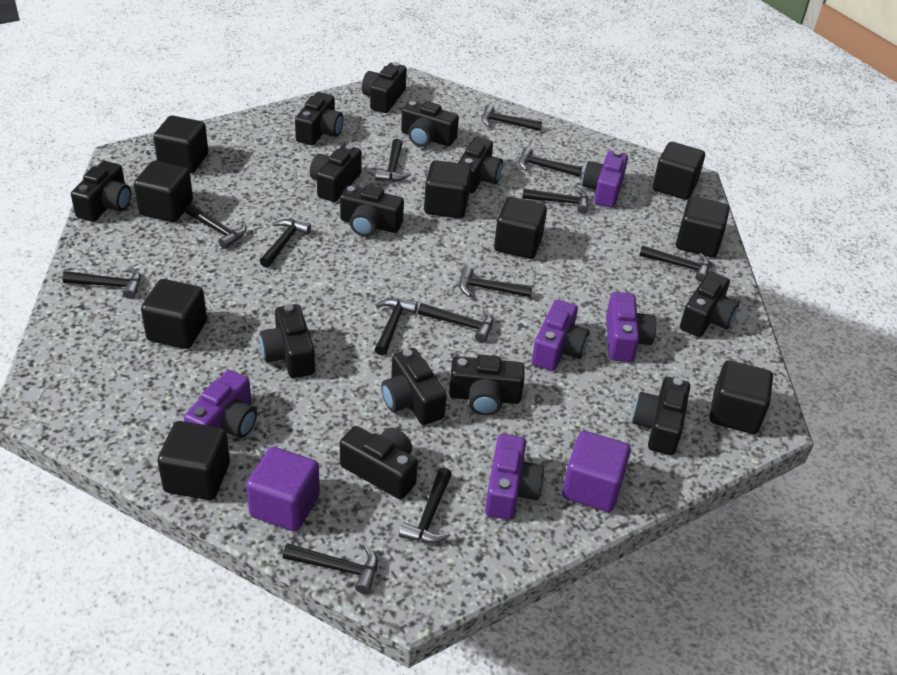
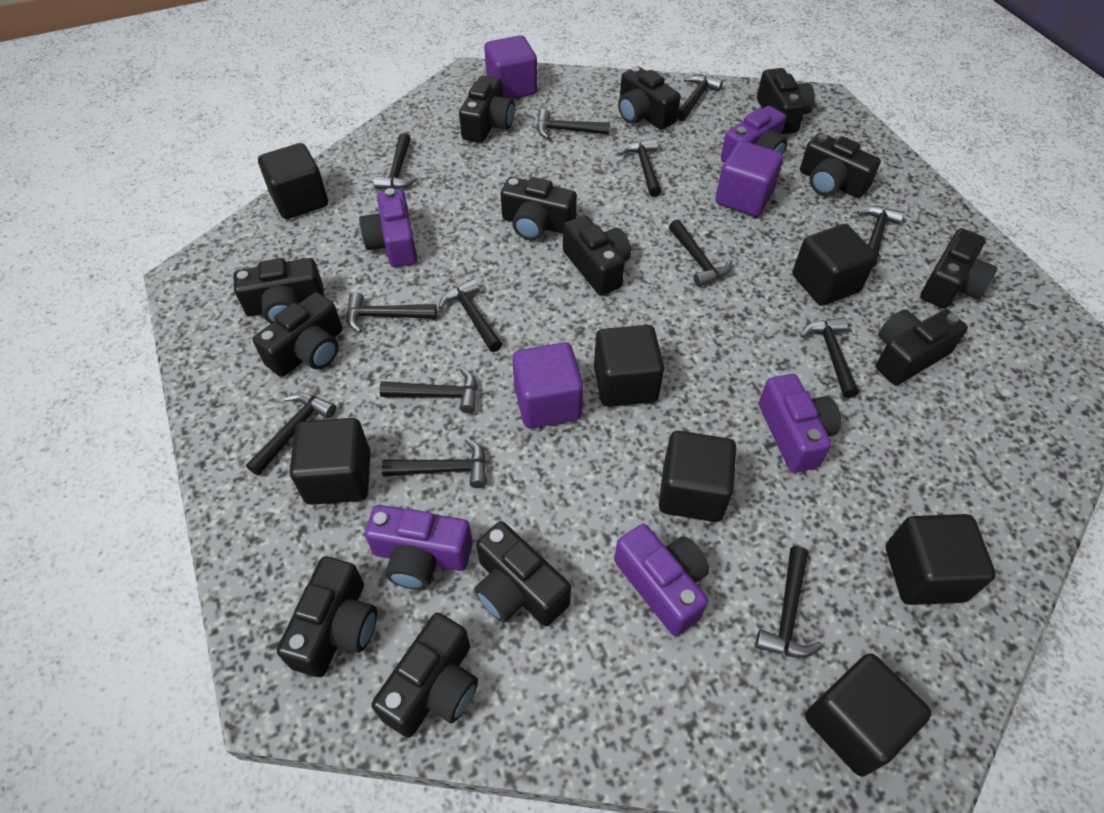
black cube: 9 -> 7
purple cube: 2 -> 3

